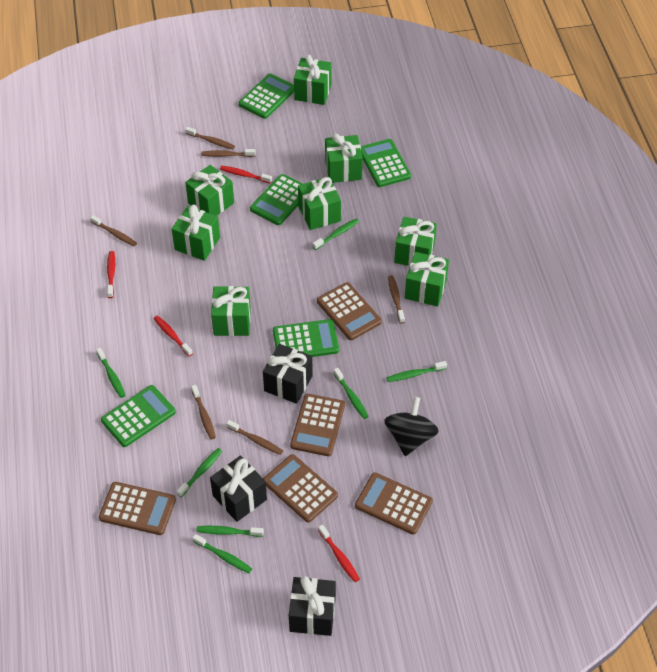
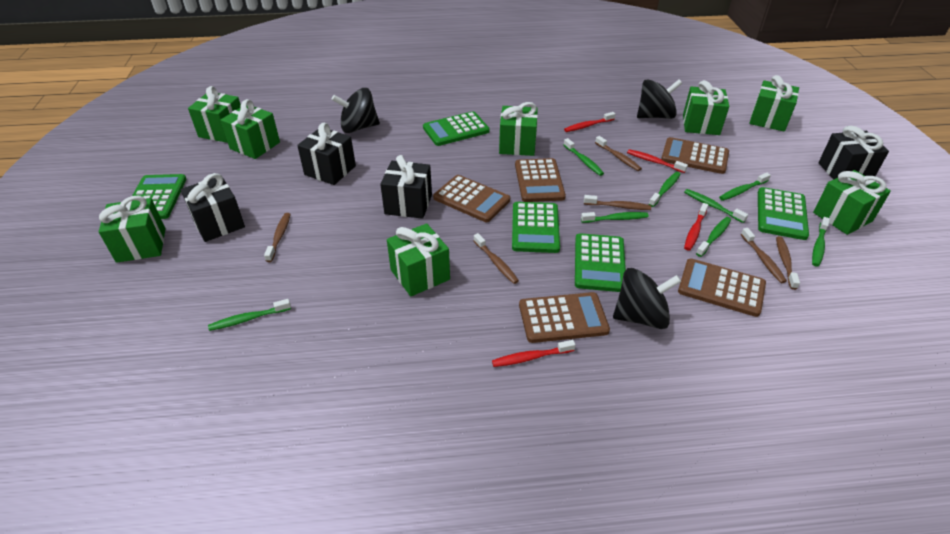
black gift: 3 -> 4
black spinning top: 1 -> 3
green toothbrush: 7 -> 8

